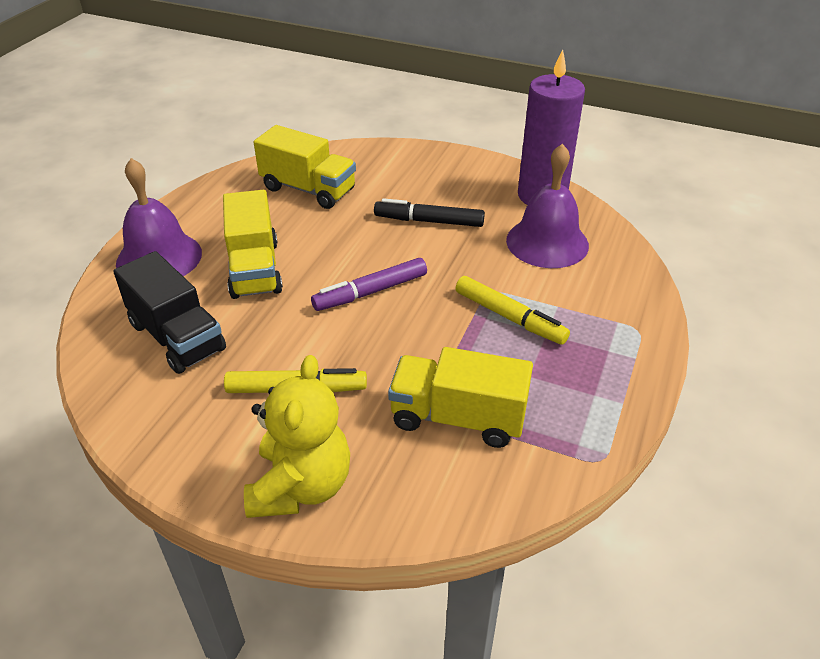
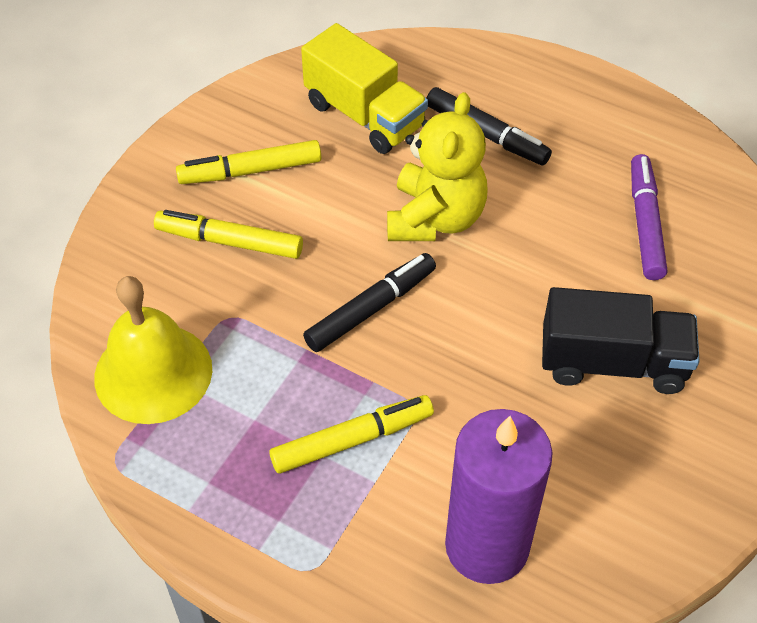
black marker: 1 -> 2
purple bell: 2 -> 0
yellow bell: 0 -> 1
yellow marker: 2 -> 3
yellow truck: 3 -> 1

